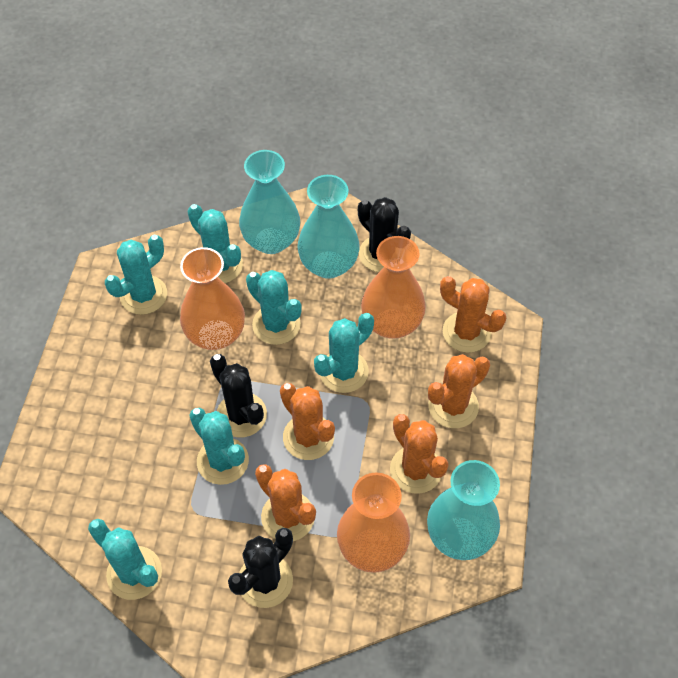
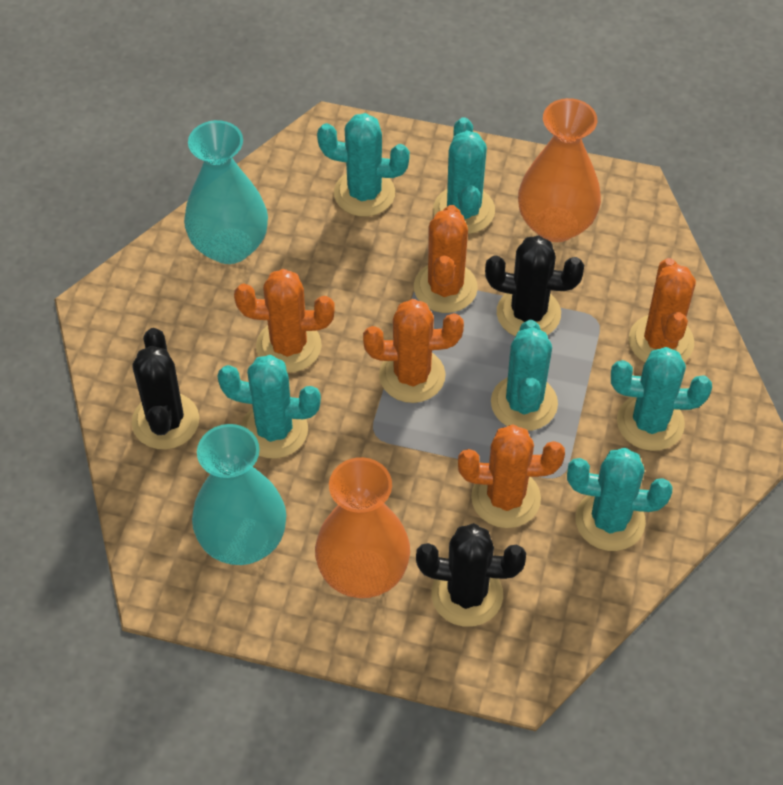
orange vase: 3 -> 2
turquoise vase: 3 -> 2

